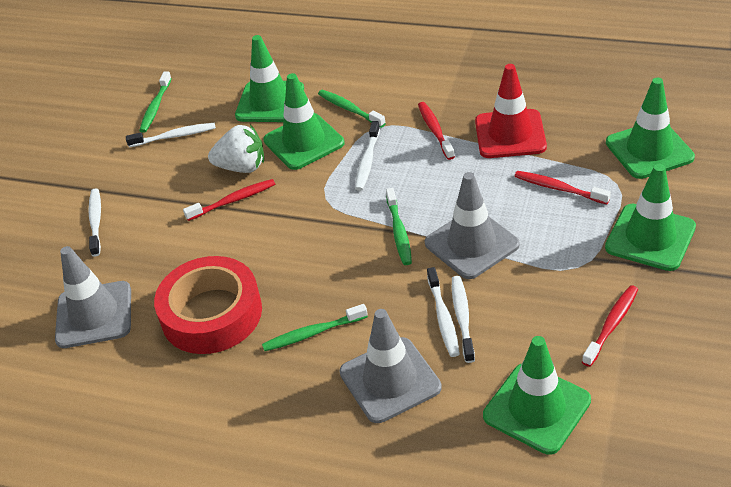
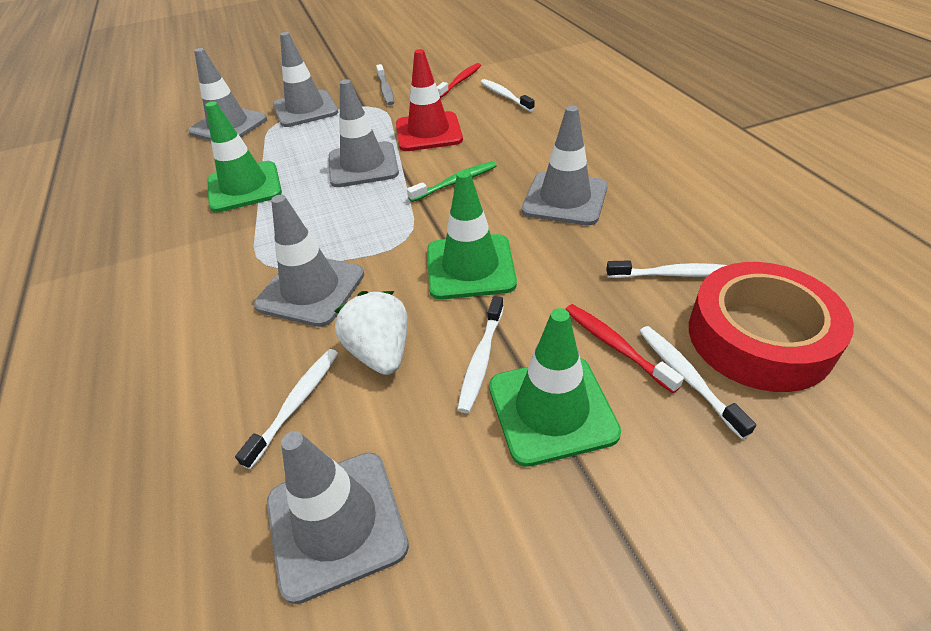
green toothbrush: 4 -> 1
green traffic cone: 5 -> 3
grey toothbrush: 0 -> 1
grey traffic cone: 3 -> 6
red toothbrush: 4 -> 2

